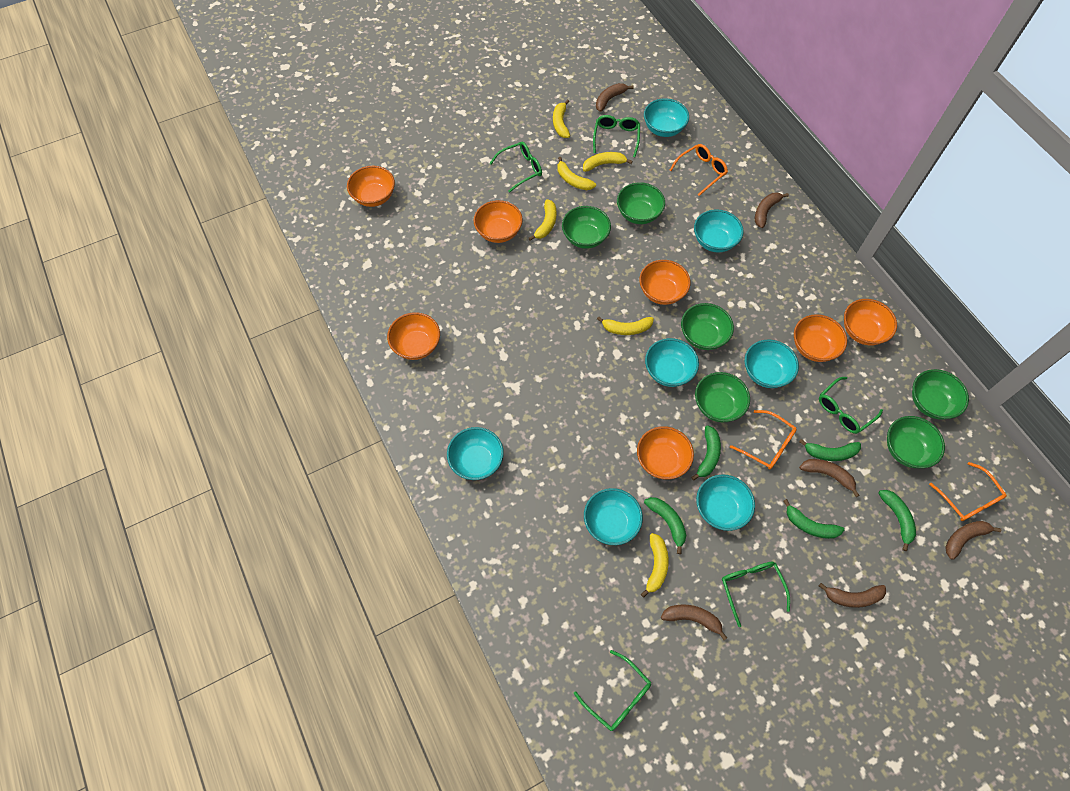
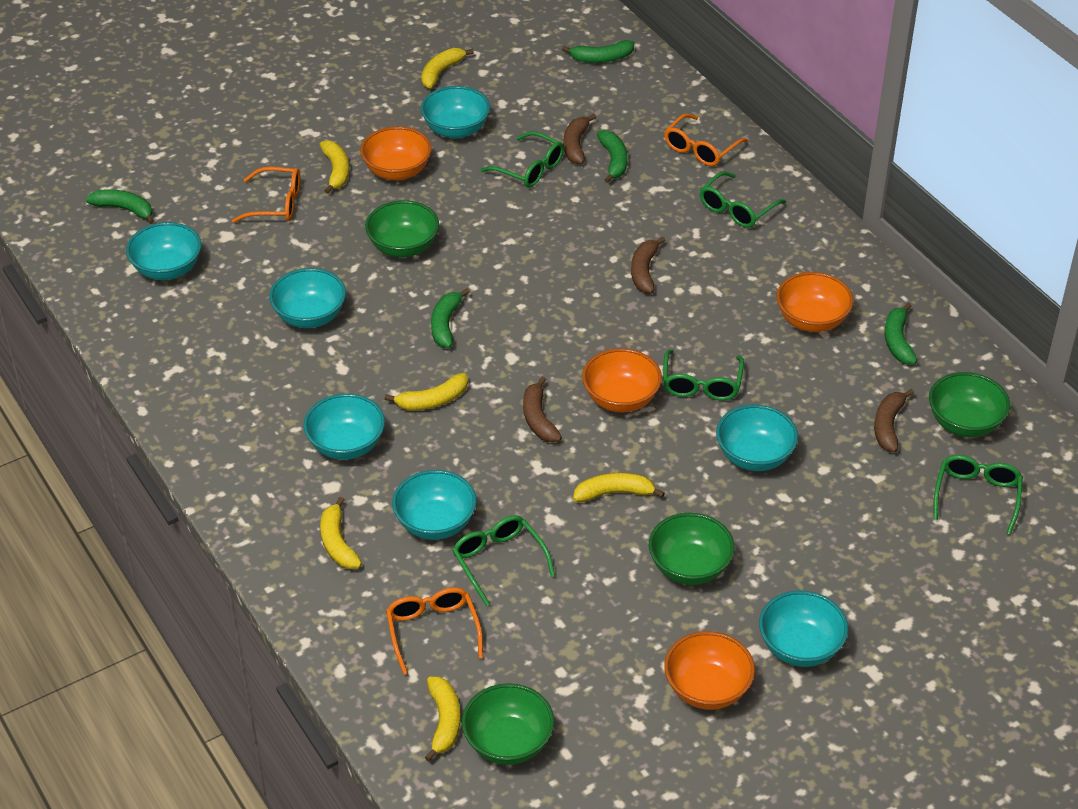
brown banana: 6 -> 4
green bowl: 6 -> 4
orange bowl: 7 -> 4

